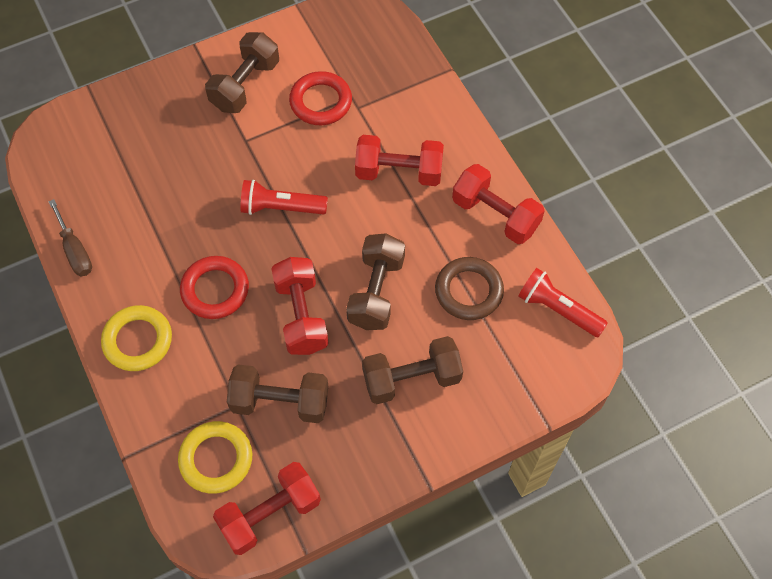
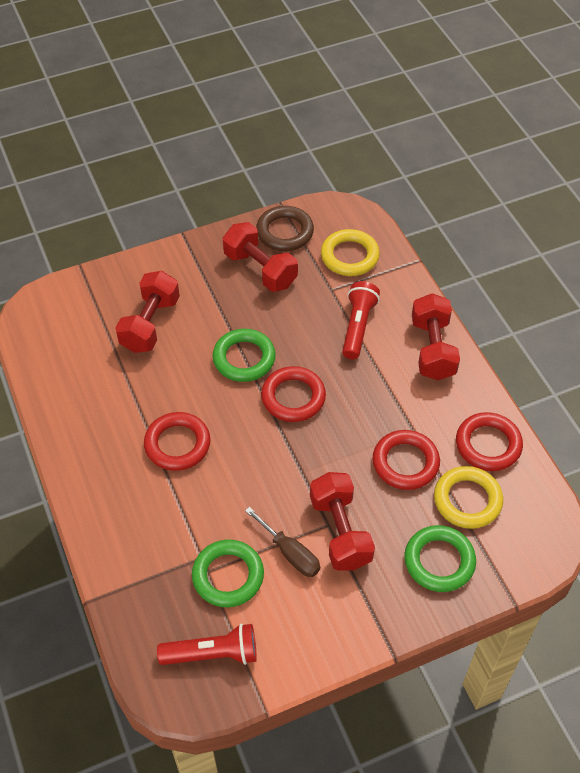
brown dumbbell: 4 -> 0
green ring: 0 -> 3
red ring: 2 -> 4

